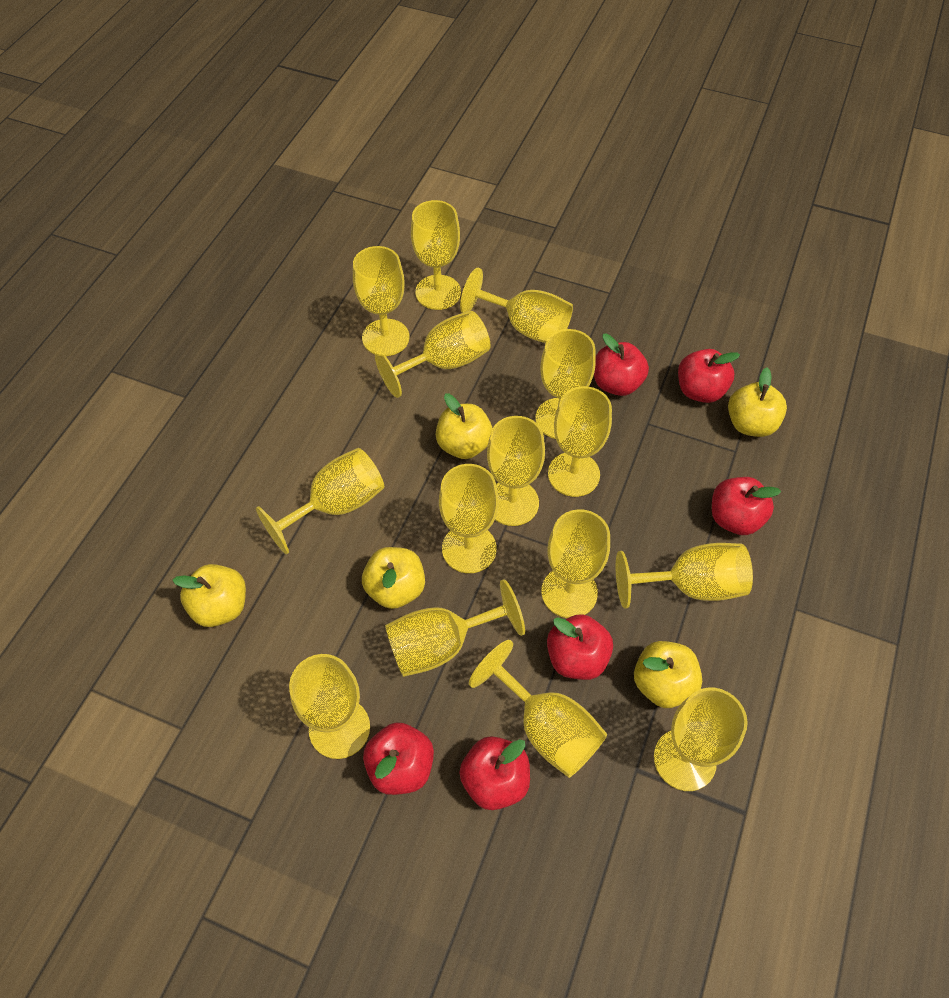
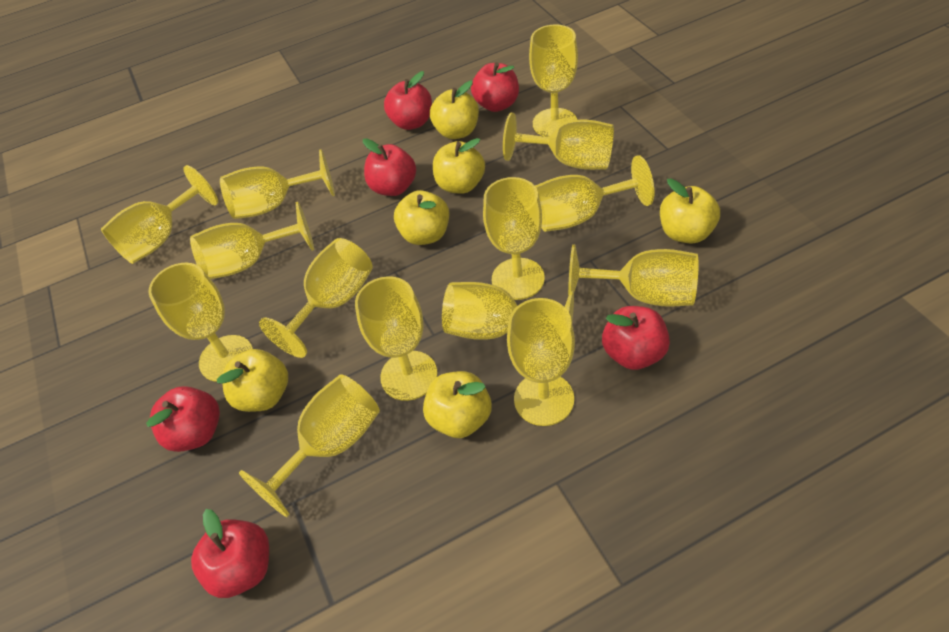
yellow apple: 5 -> 6
yellow goblet: 15 -> 14

